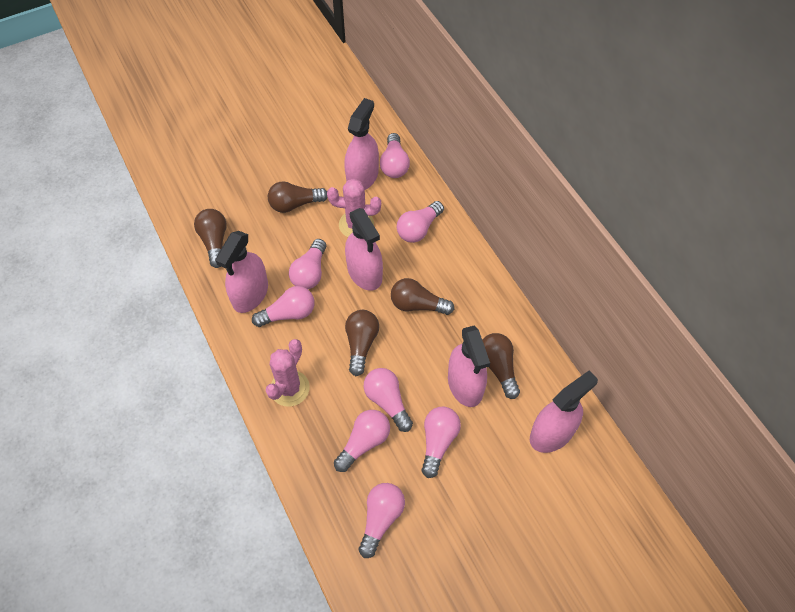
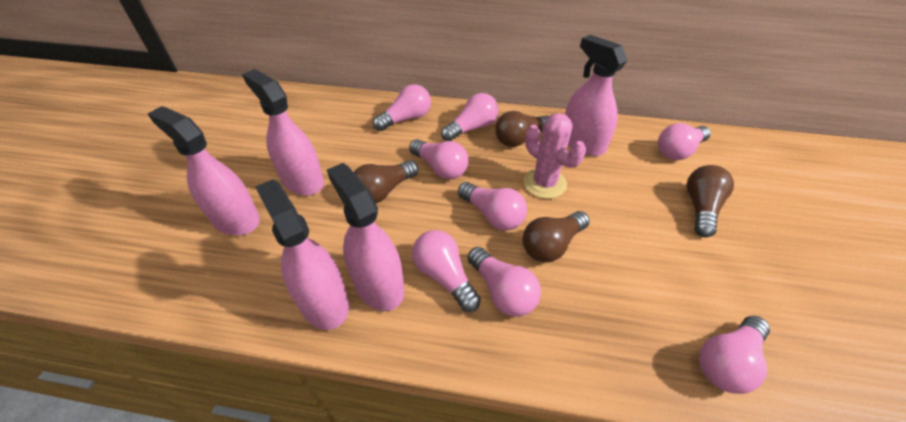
brown light bulb: 5 -> 4
pink cactus: 2 -> 1

